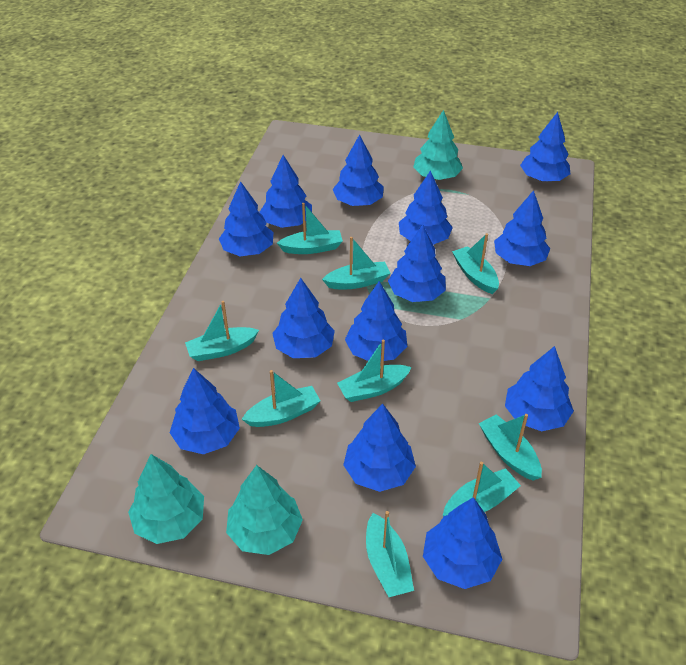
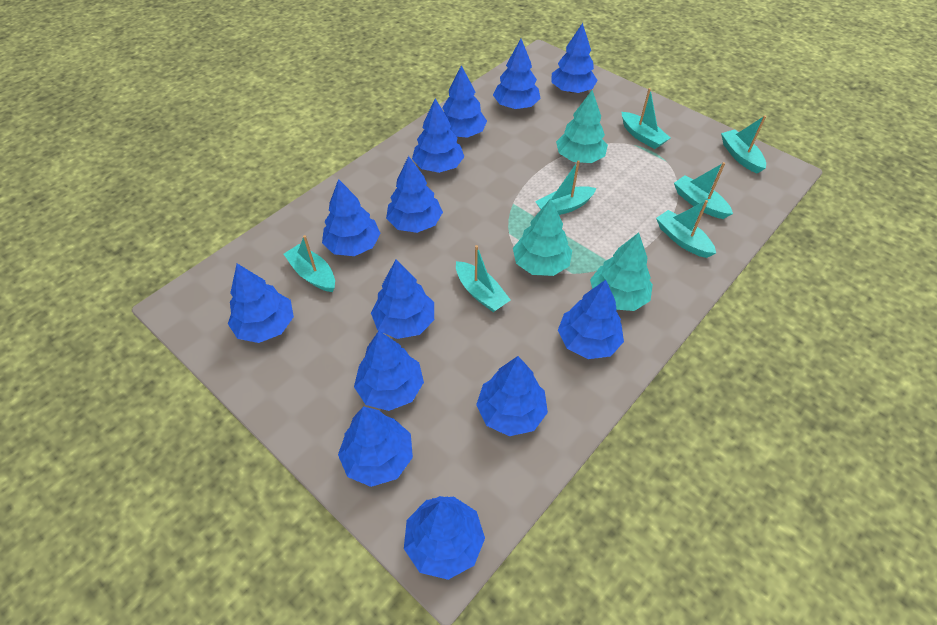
turquoise boat: 9 -> 7

